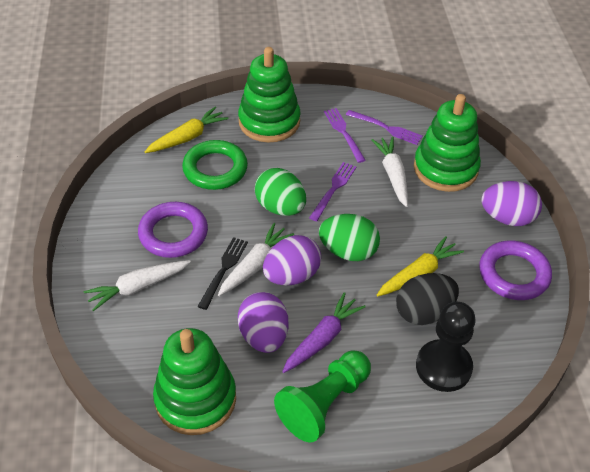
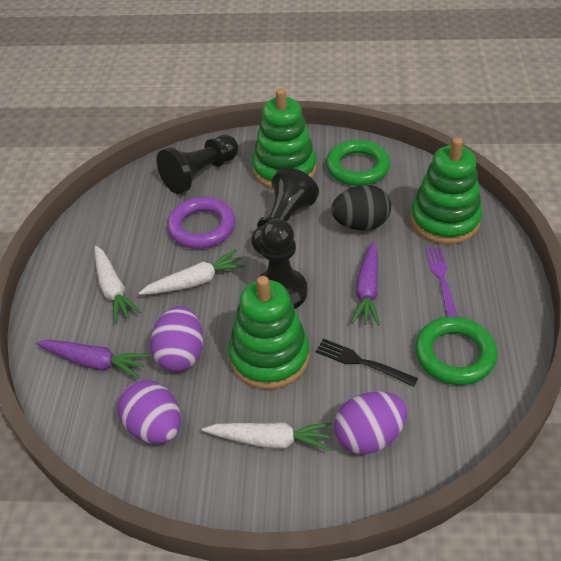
black pawn: 1 -> 3
green egg: 2 -> 0
green pawn: 1 -> 0
green ring: 1 -> 2
purple carrot: 1 -> 2
purple fork: 3 -> 1
purple ring: 2 -> 1
yellow carrot: 2 -> 0

